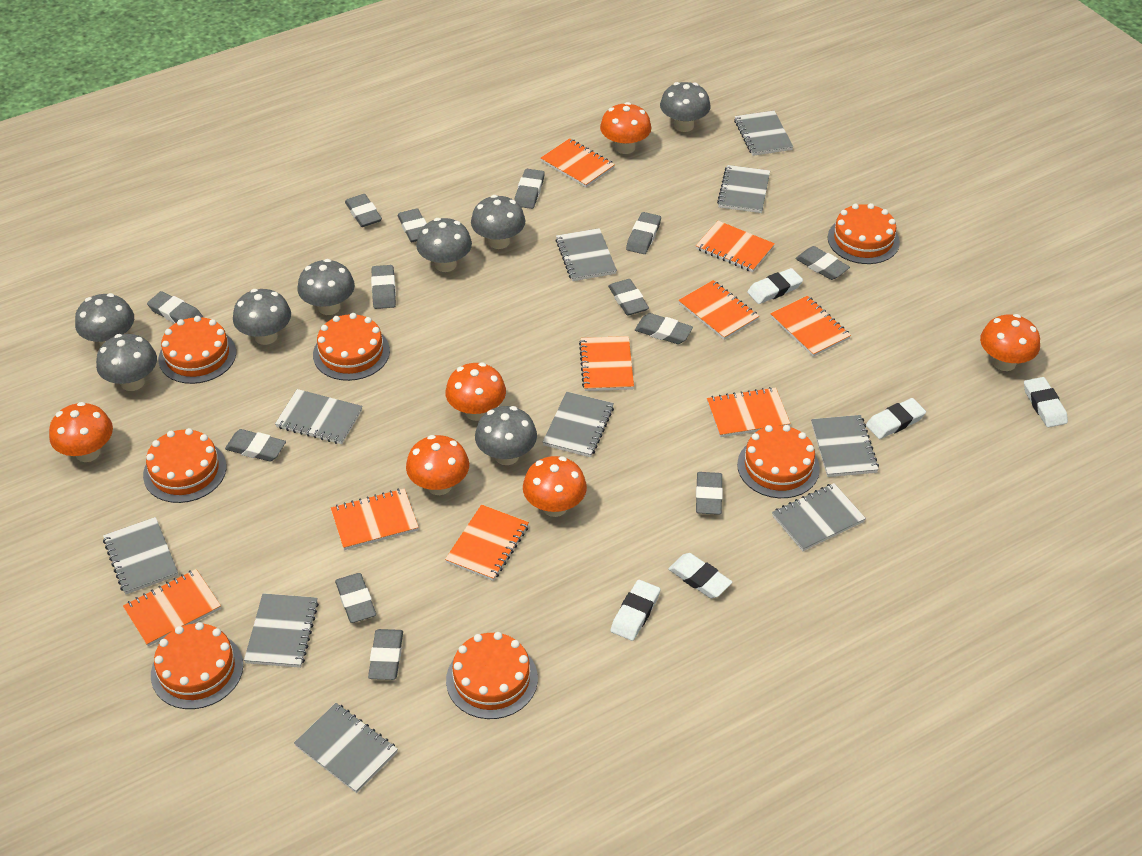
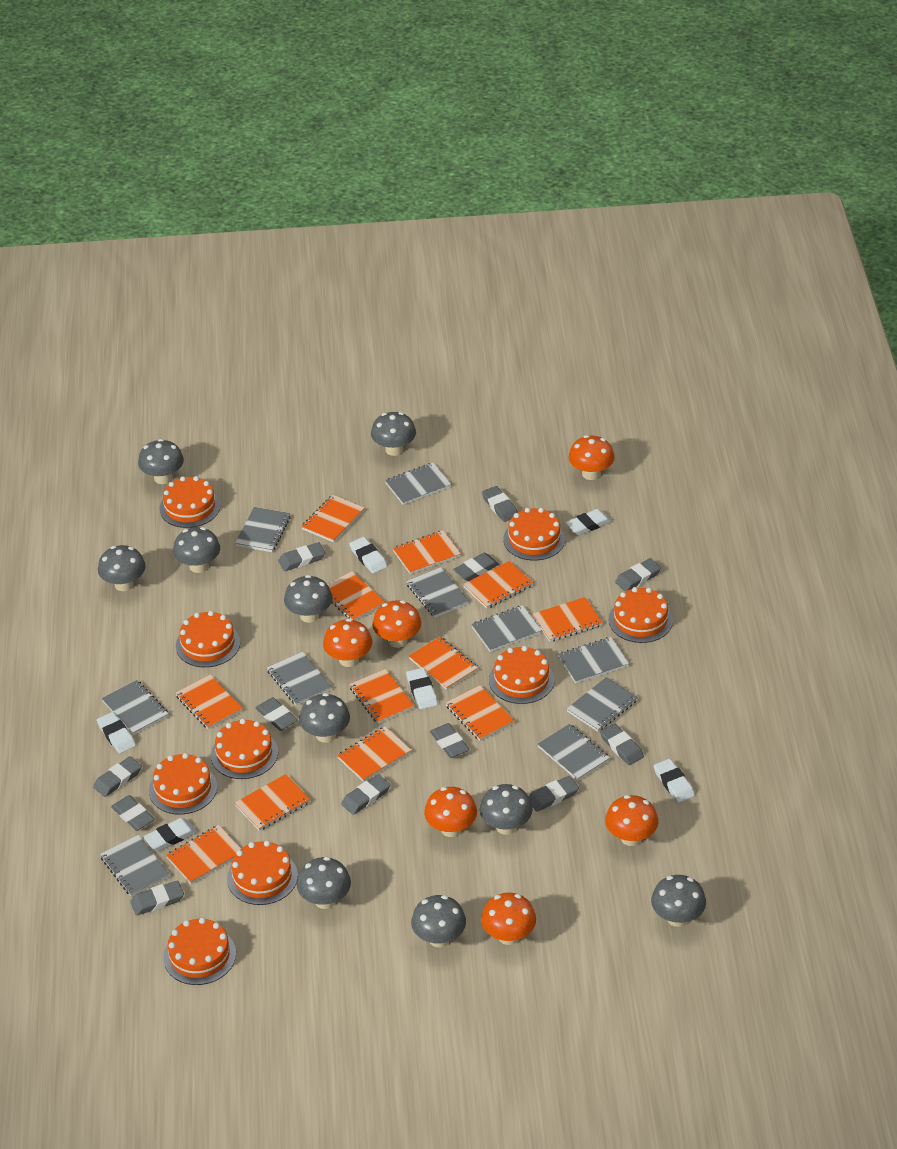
grey eraser: 13 -> 12
grey mushroom: 8 -> 10
orange cake: 7 -> 9
orange notebook: 9 -> 12
white eraser: 5 -> 6

